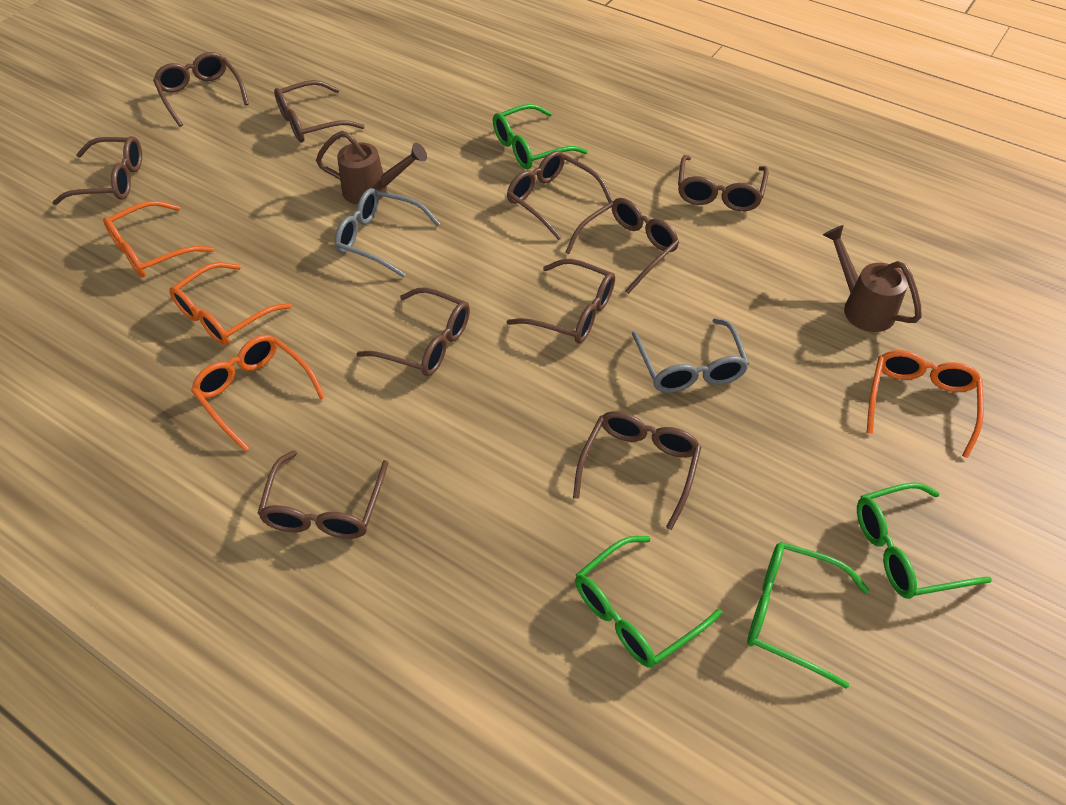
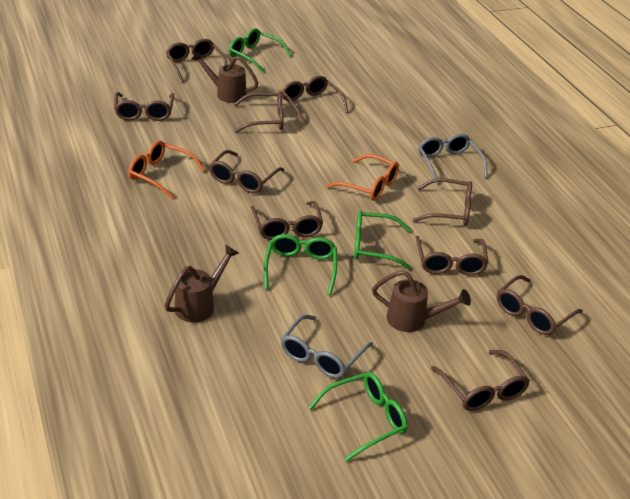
brown watering can: 2 -> 3
orange glasses: 4 -> 2

